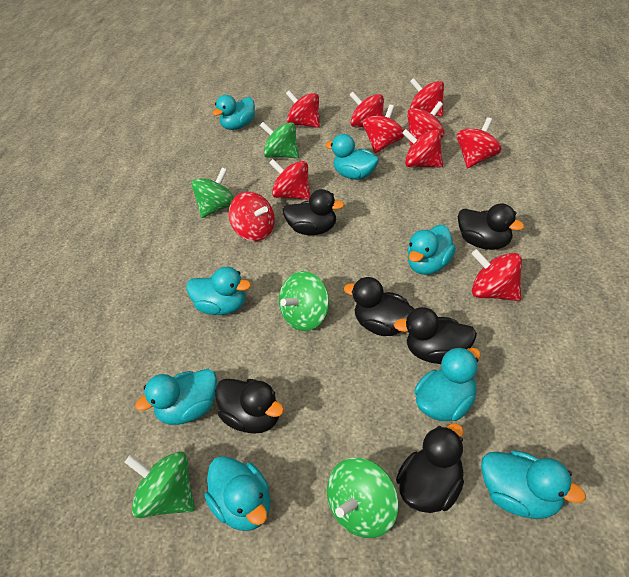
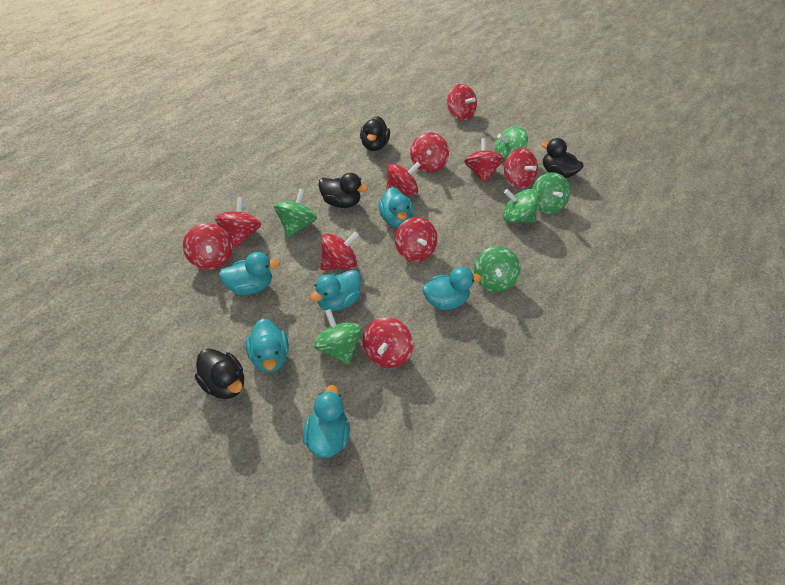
black duck: 6 -> 4
green spinning top: 5 -> 6
turquoise duck: 8 -> 6

